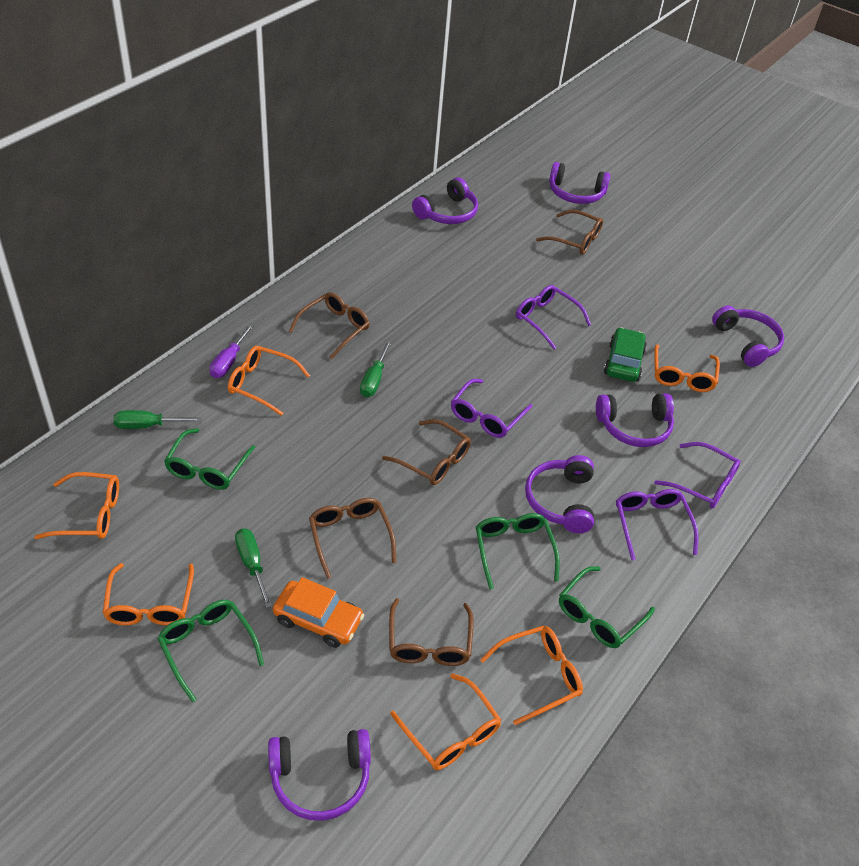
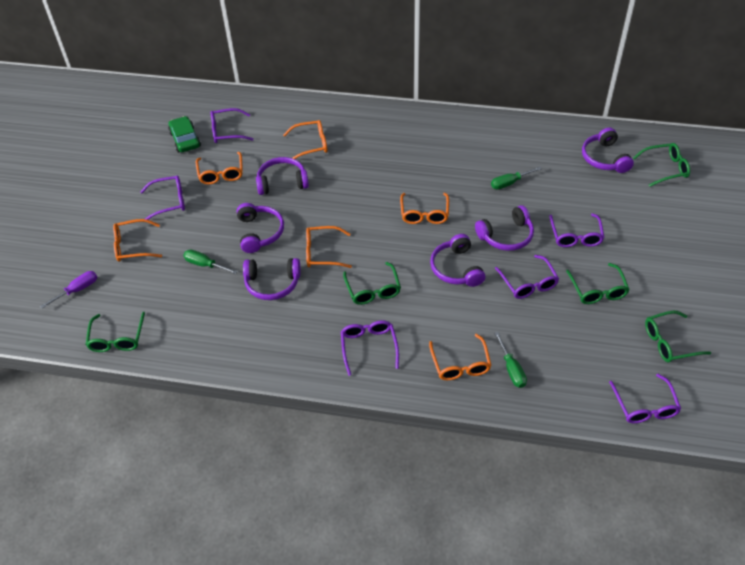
brown glasses: 5 -> 0
green glasses: 4 -> 5
orange car: 1 -> 0
purple glasses: 4 -> 6

